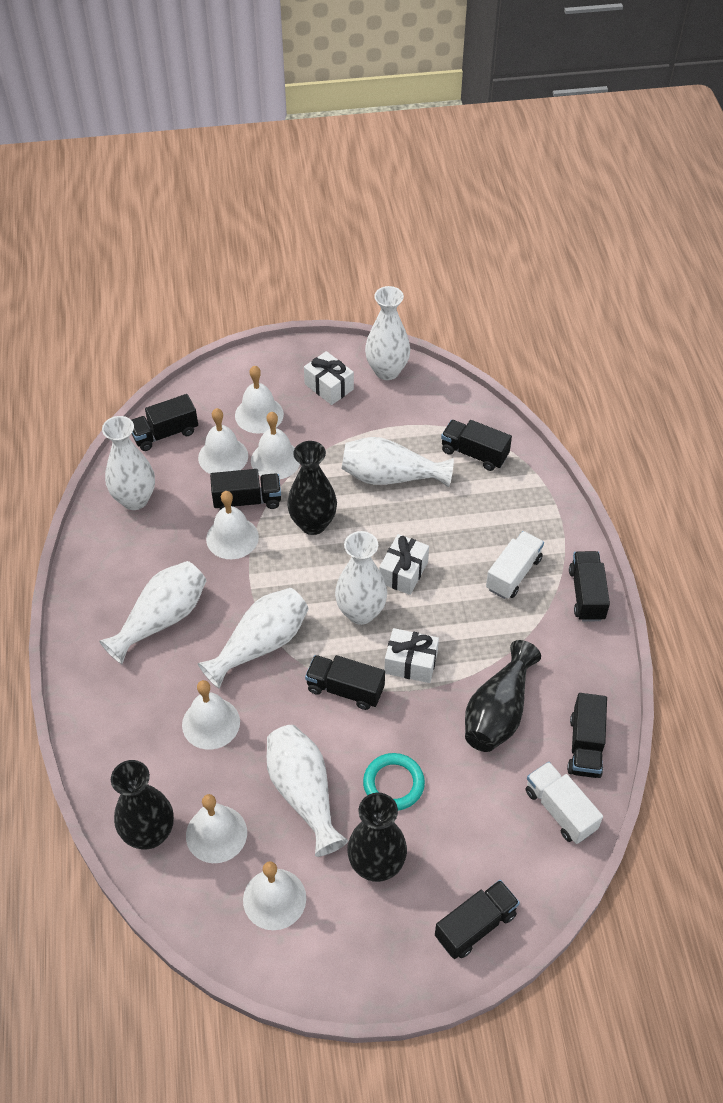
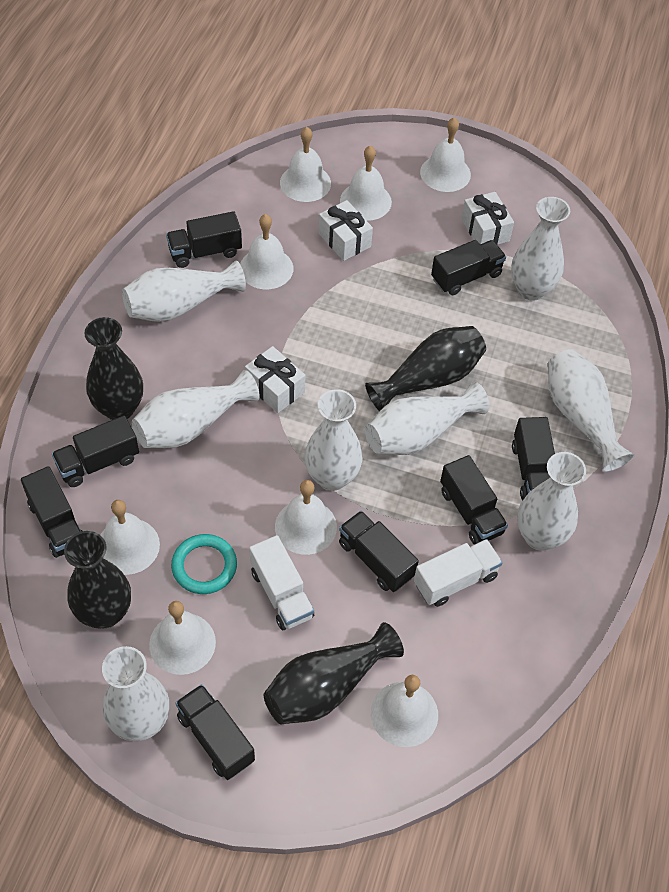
black truck: 7 -> 8
white bell: 7 -> 8
white vase: 7 -> 8

